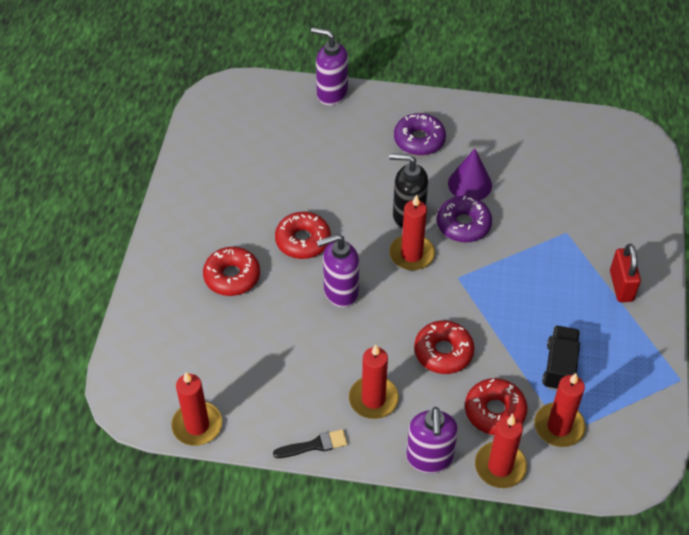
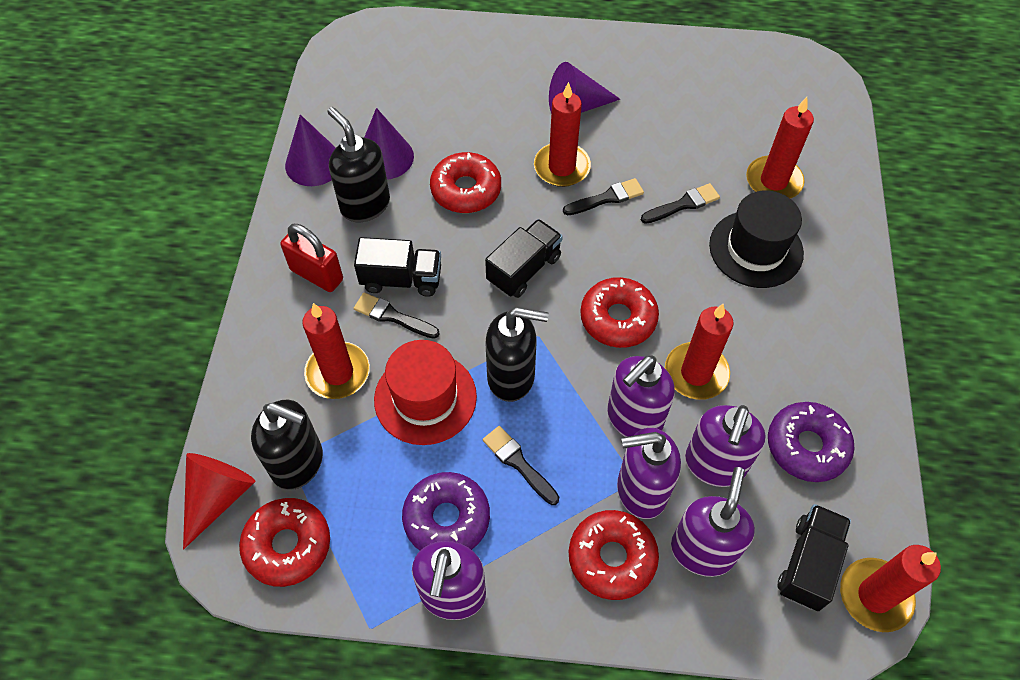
black brush: 1 -> 4
black hat: 0 -> 1
black soap dispenser: 1 -> 3
black truck: 1 -> 3
purple cone: 1 -> 3
purple soap dispenser: 3 -> 5
red cone: 0 -> 1
red hat: 0 -> 1

